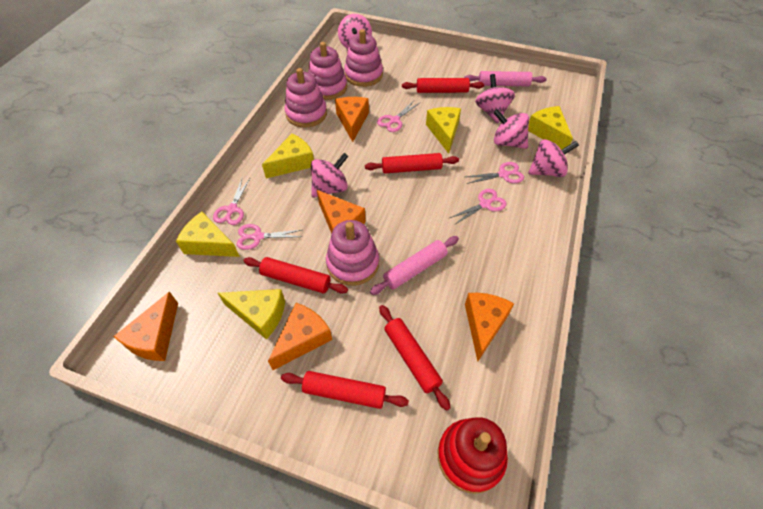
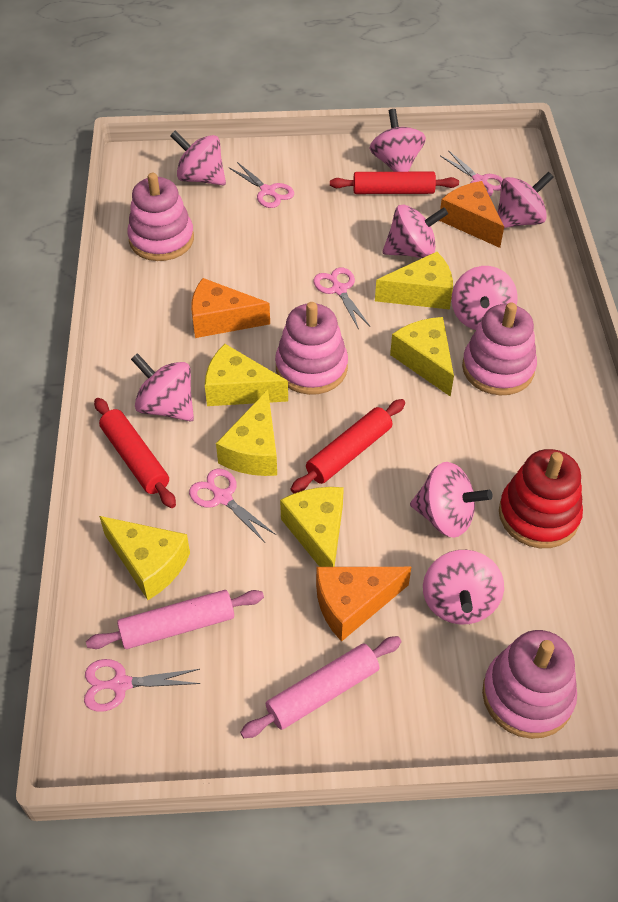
orange cheese: 5 -> 3
pink spinning top: 5 -> 8
red rolling pin: 5 -> 3
yellow cheese: 5 -> 6

